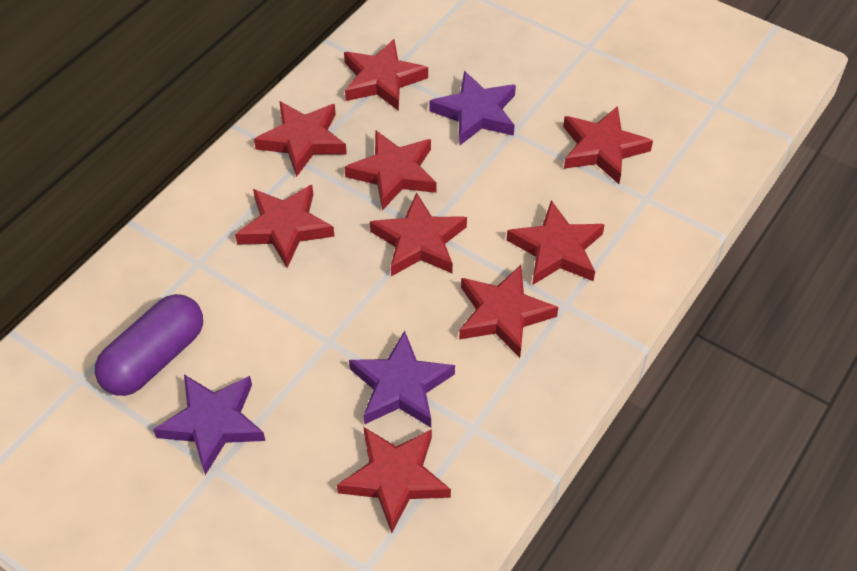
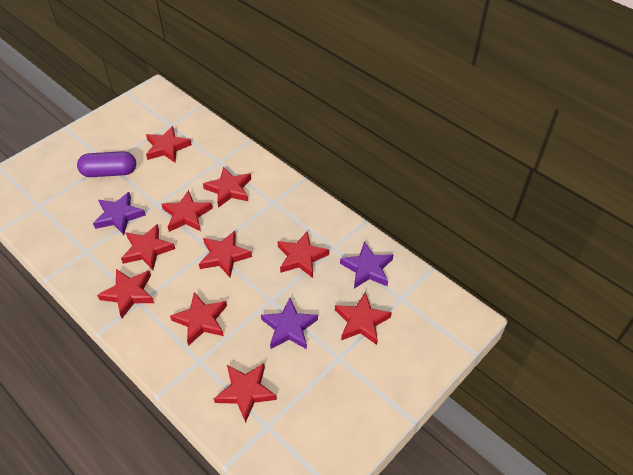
red star: 9 -> 10

